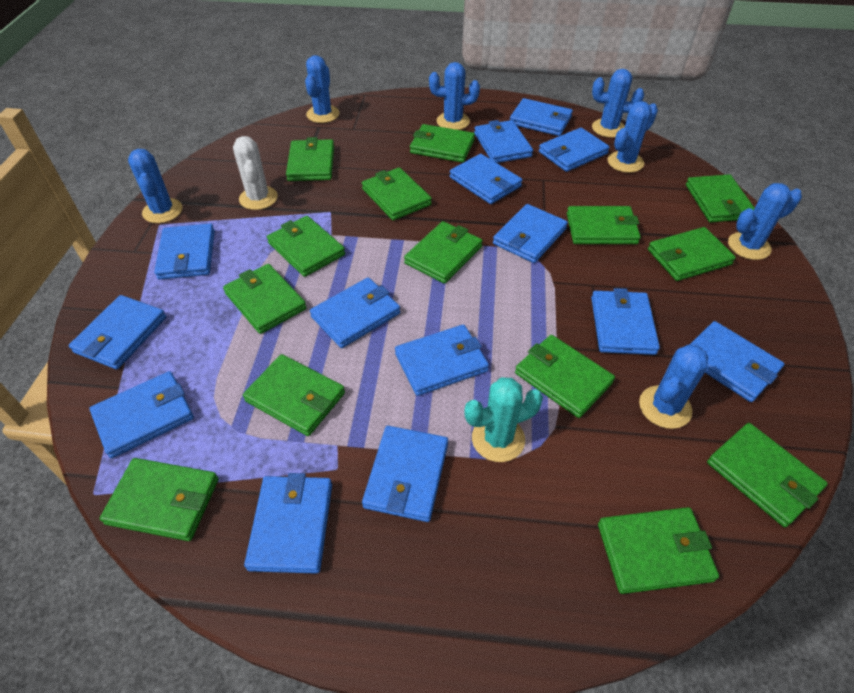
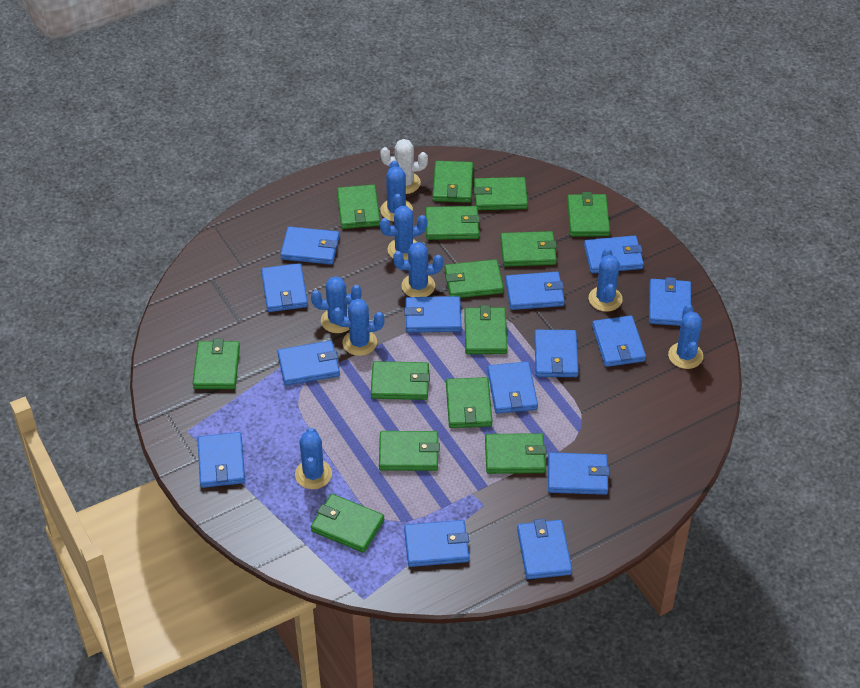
blue cactus: 7 -> 8
turquoise cactus: 1 -> 0

